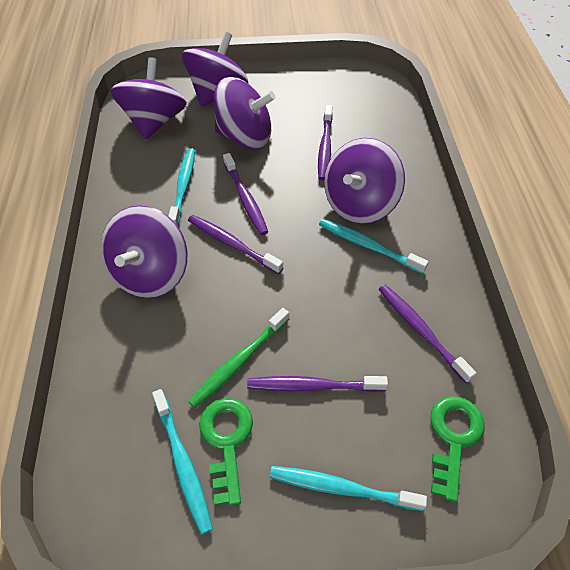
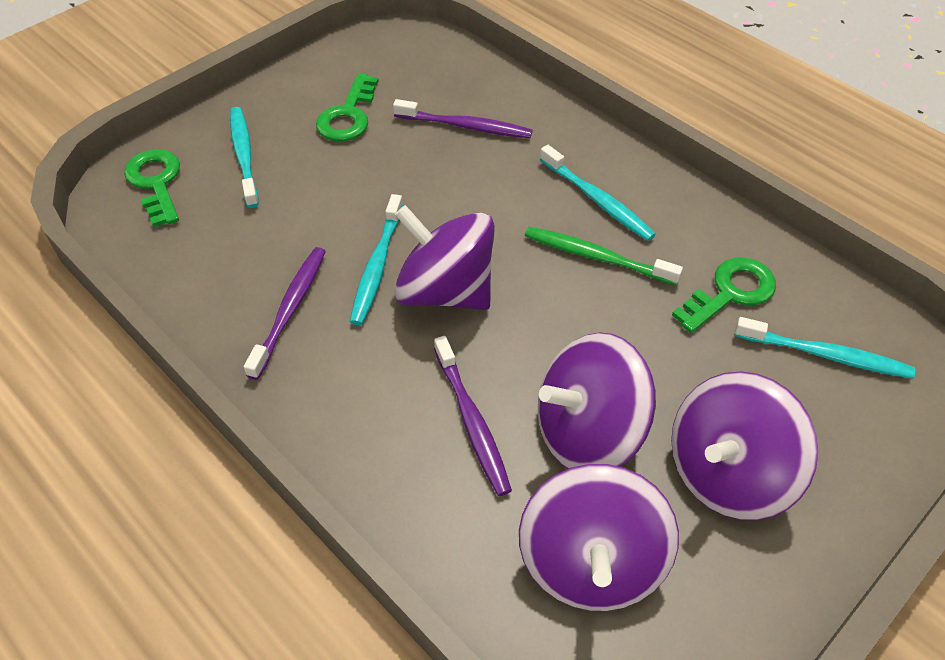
green key: 2 -> 3
purple spinning top: 5 -> 4
purple toothbrush: 5 -> 3

